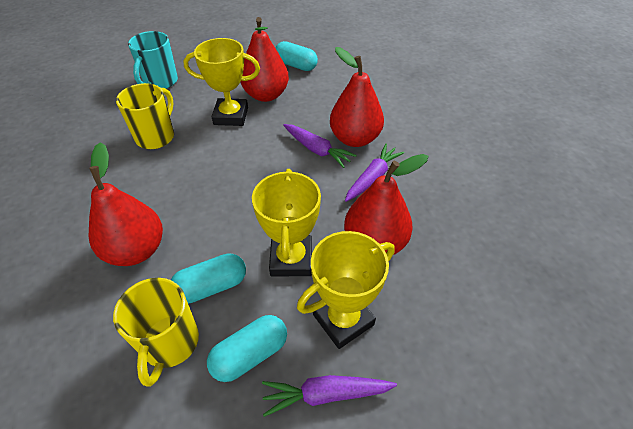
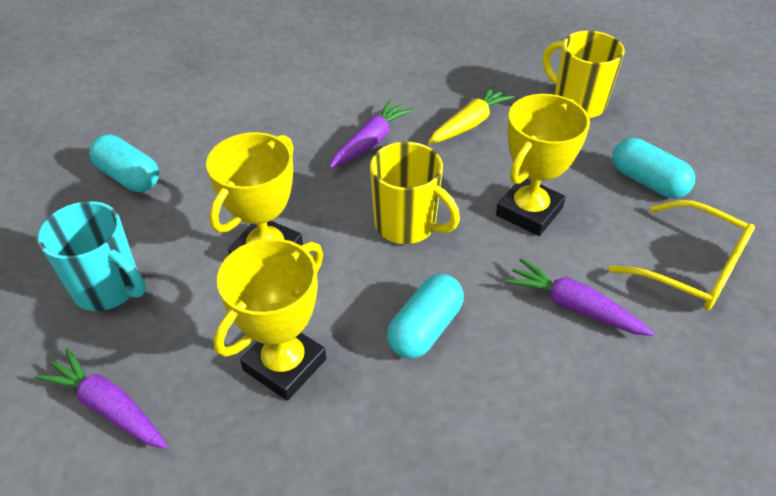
red pear: 4 -> 0
yellow carrot: 0 -> 1
yellow glasses: 0 -> 1

